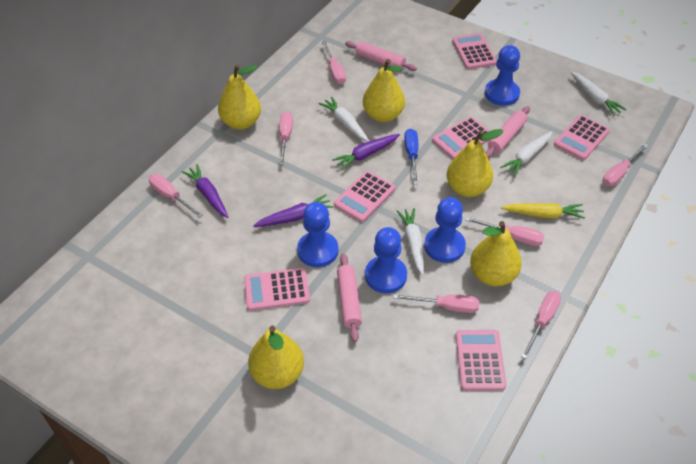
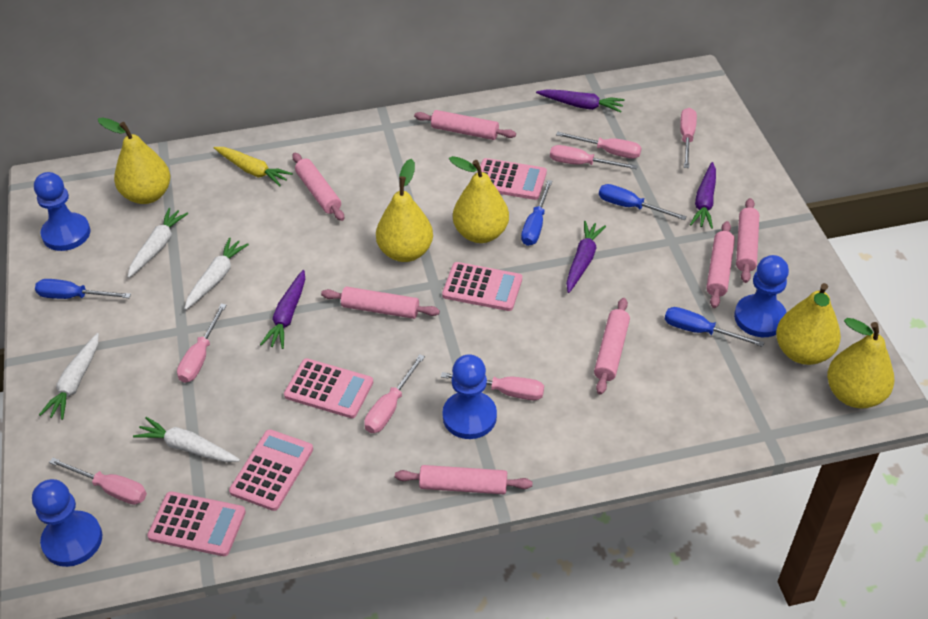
blue screwdriver: 1 -> 4
pink calculator: 6 -> 5
pink rolling pin: 3 -> 7
purple carrot: 3 -> 4

